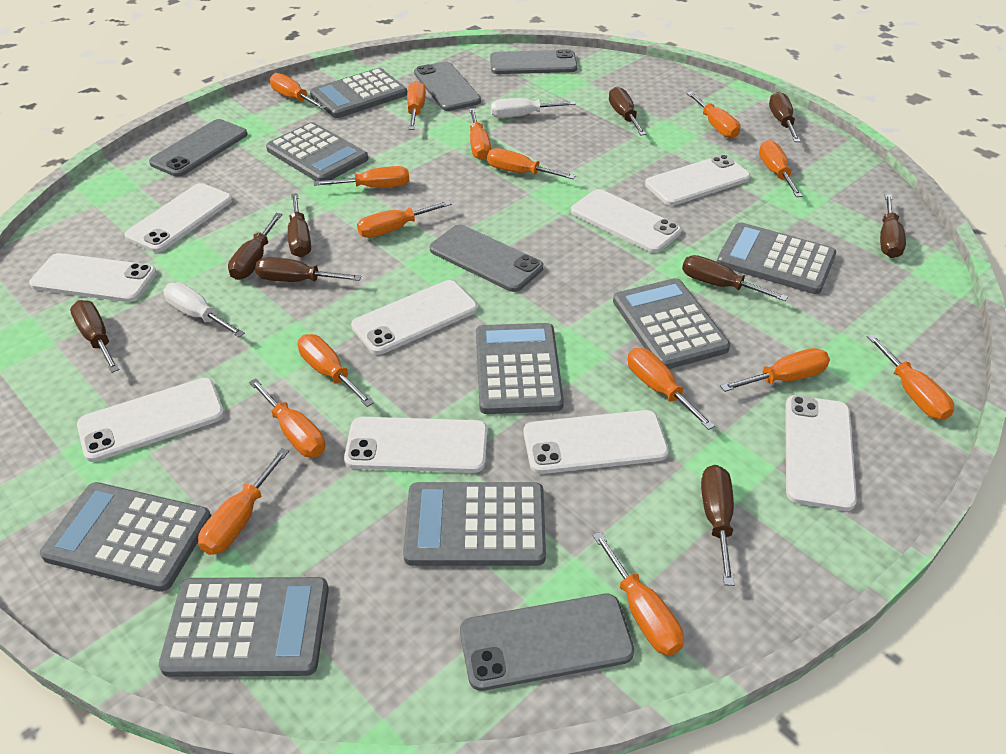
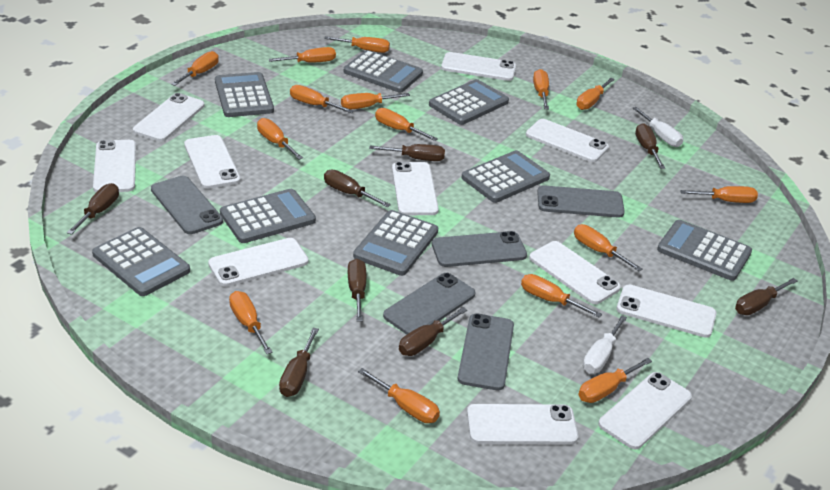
brown screwdriver: 9 -> 8
white phone: 9 -> 11

